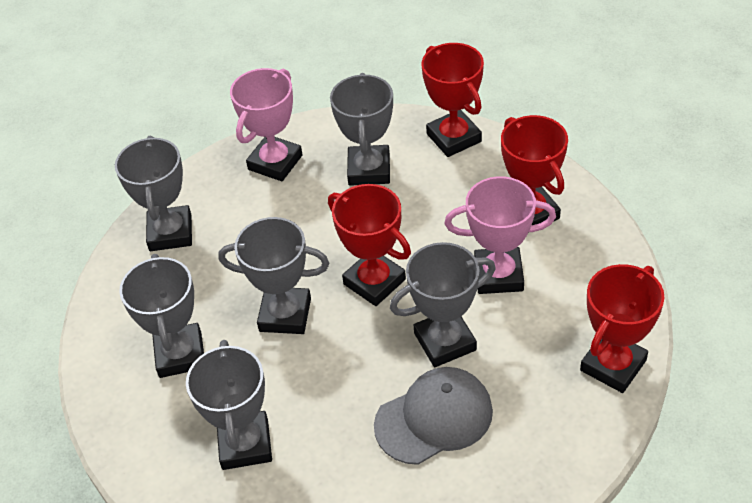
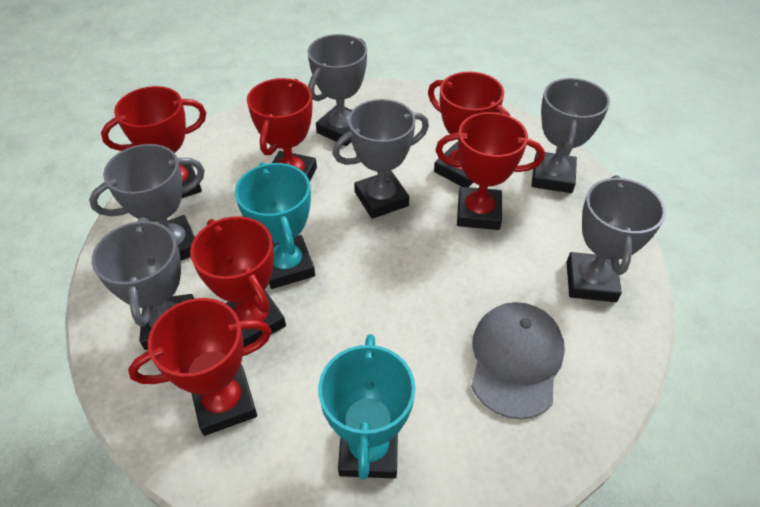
pink trophy: 2 -> 0
red trophy: 4 -> 6
turquoise trophy: 0 -> 2

